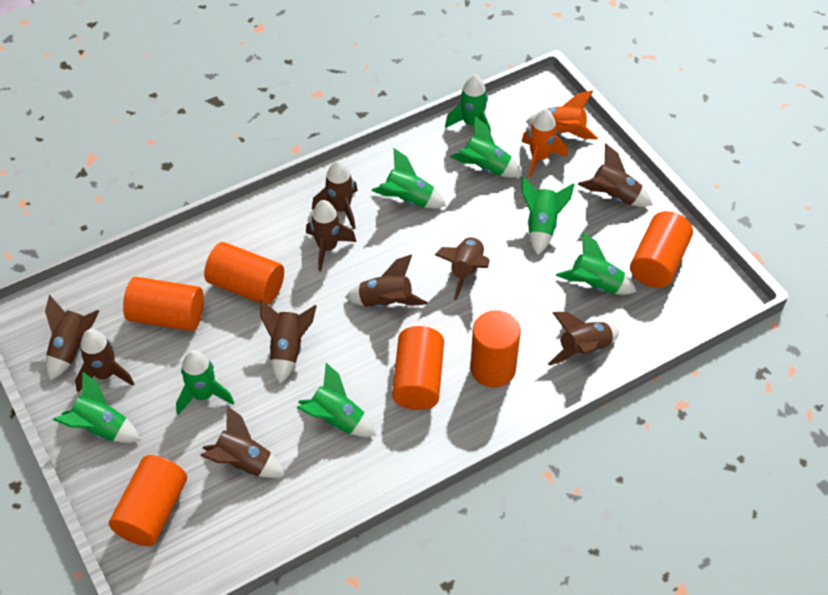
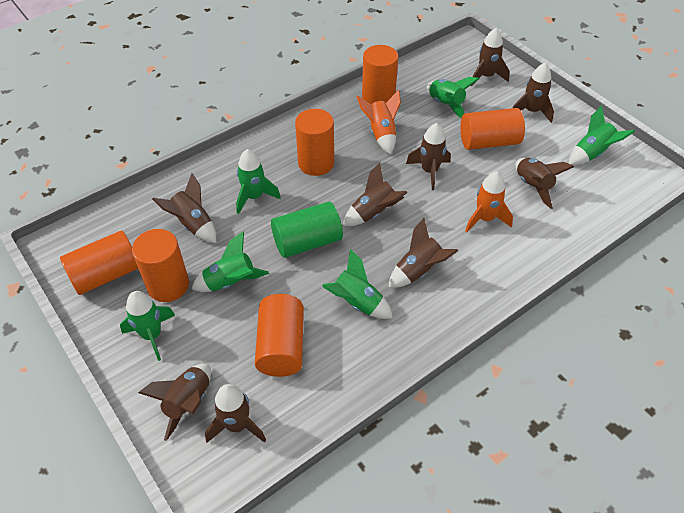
brown rocket: 10 -> 9
green cylinder: 0 -> 1
green rocket: 8 -> 6

